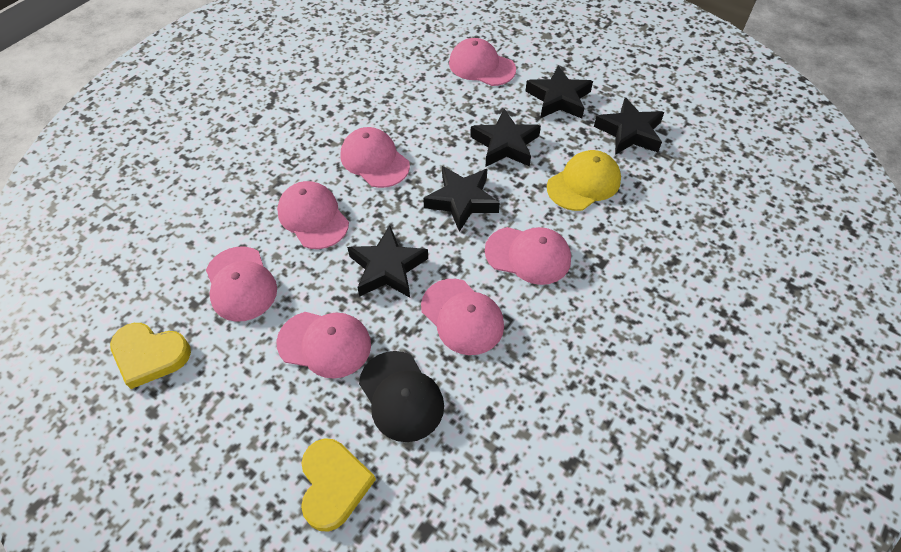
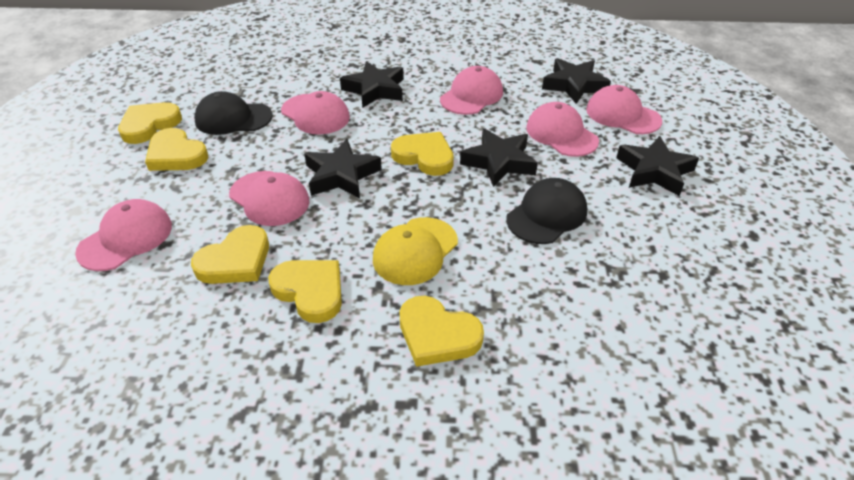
black cap: 1 -> 2
pink cap: 7 -> 6
yellow heart: 2 -> 6

